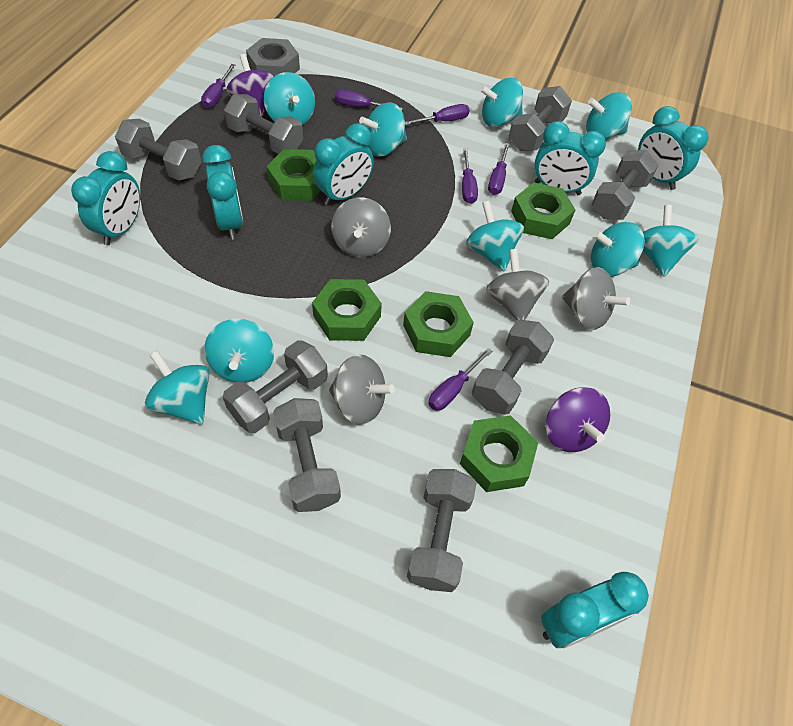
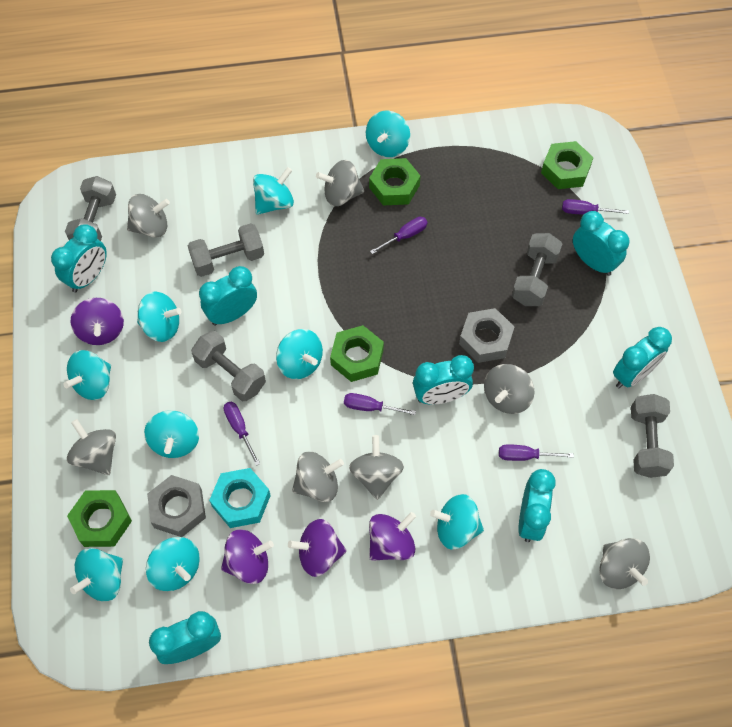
green nut: 5 -> 4
grey dumbbell: 8 -> 5
grey nut: 1 -> 2
grey spinning top: 4 -> 7
purple screwdriver: 6 -> 5
purple spinning top: 2 -> 4
turquoise clock: 6 -> 7
turquoise nut: 0 -> 1

